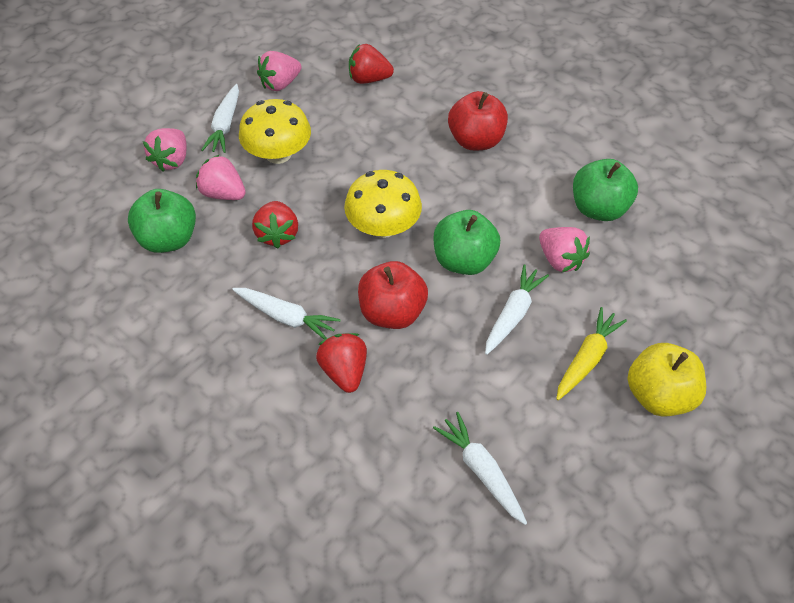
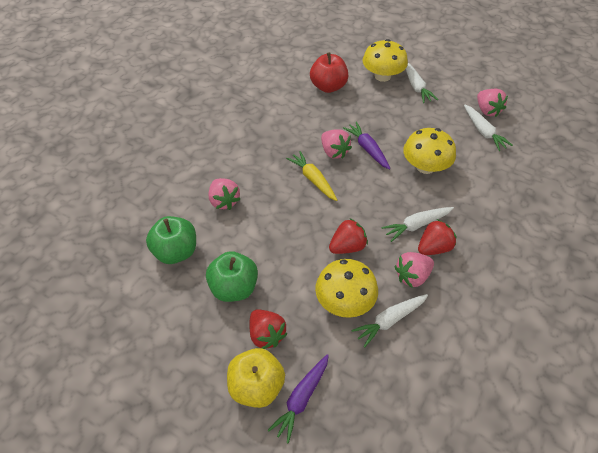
green apple: 3 -> 2
purple carrot: 0 -> 2
red apple: 2 -> 1
yellow mushroom: 2 -> 3

